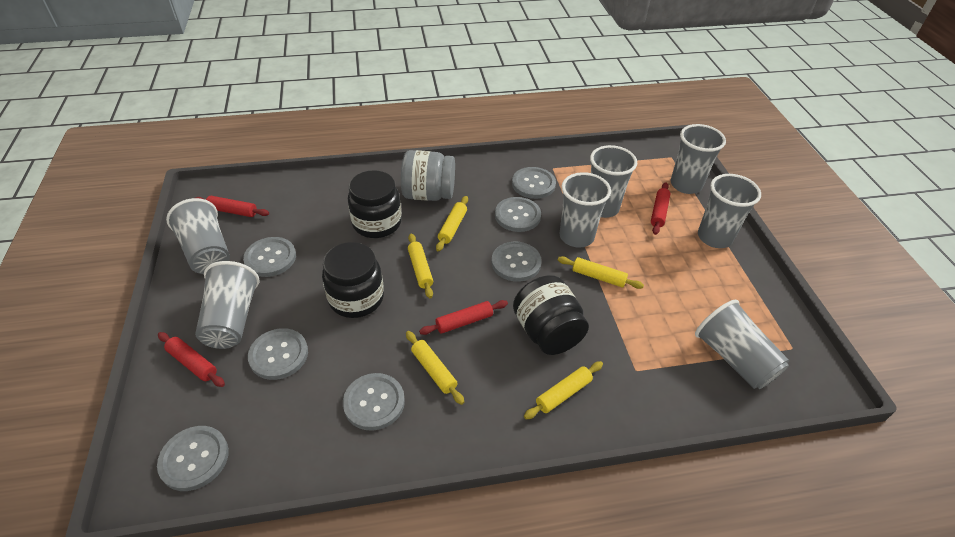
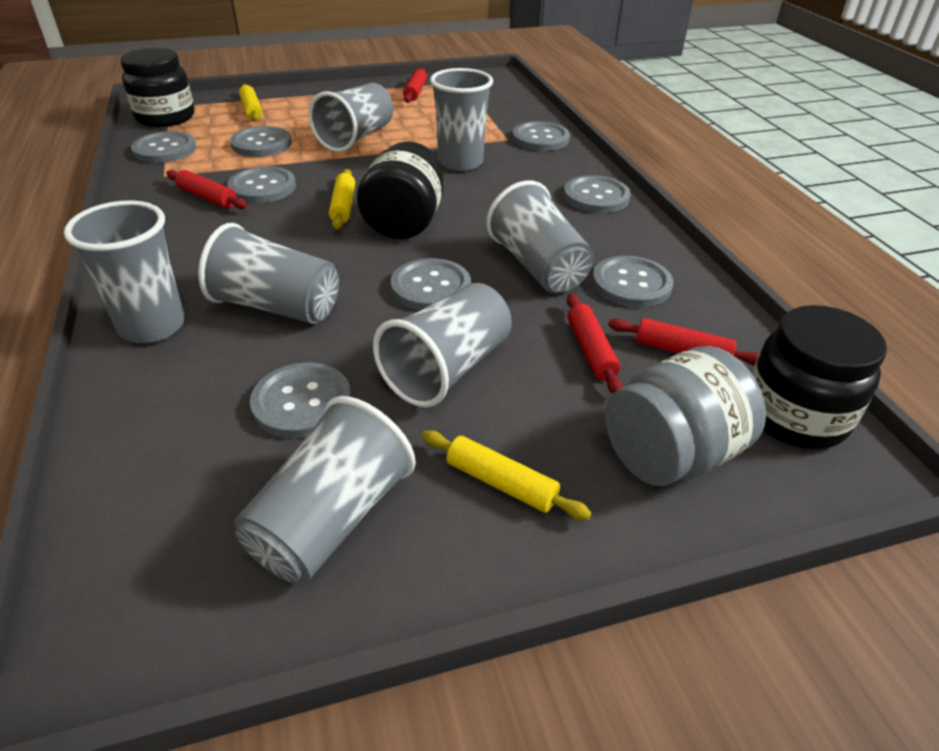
grey button: 7 -> 8
yellow rolling pin: 5 -> 3

